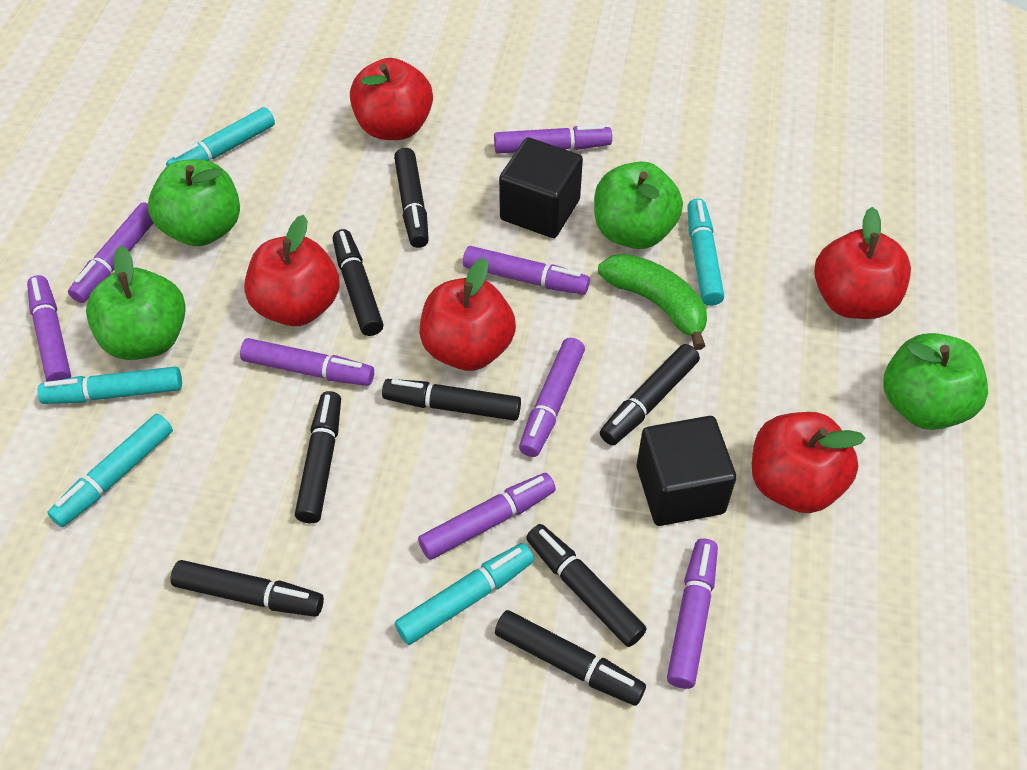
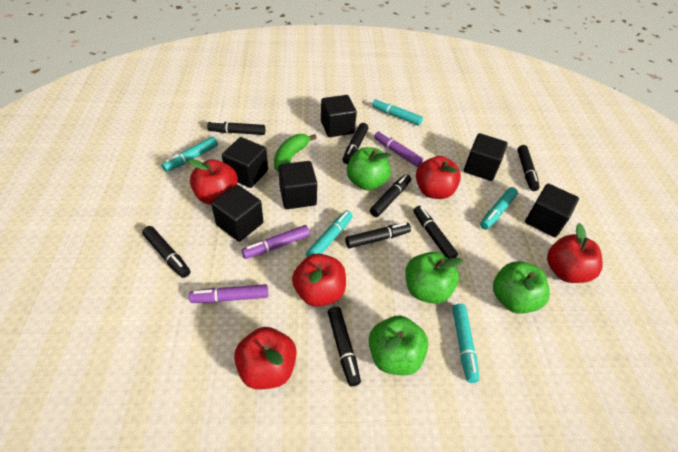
black cube: 2 -> 6
purple marker: 8 -> 3

